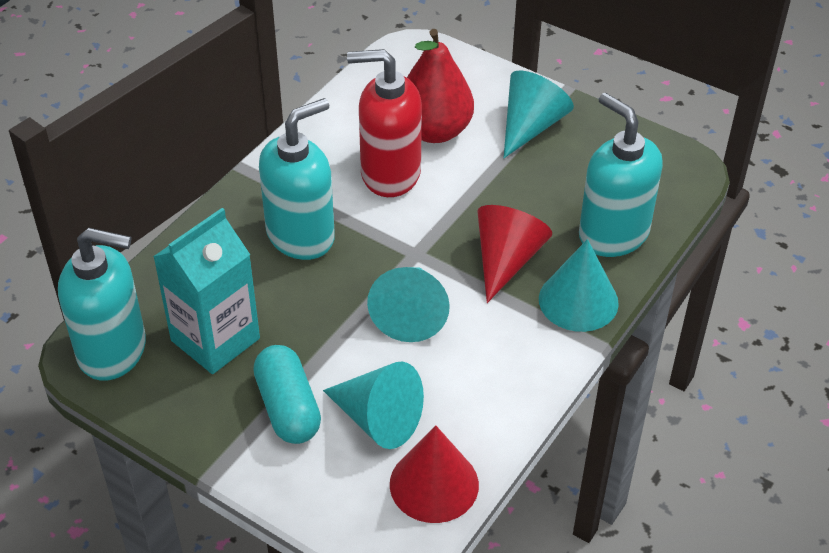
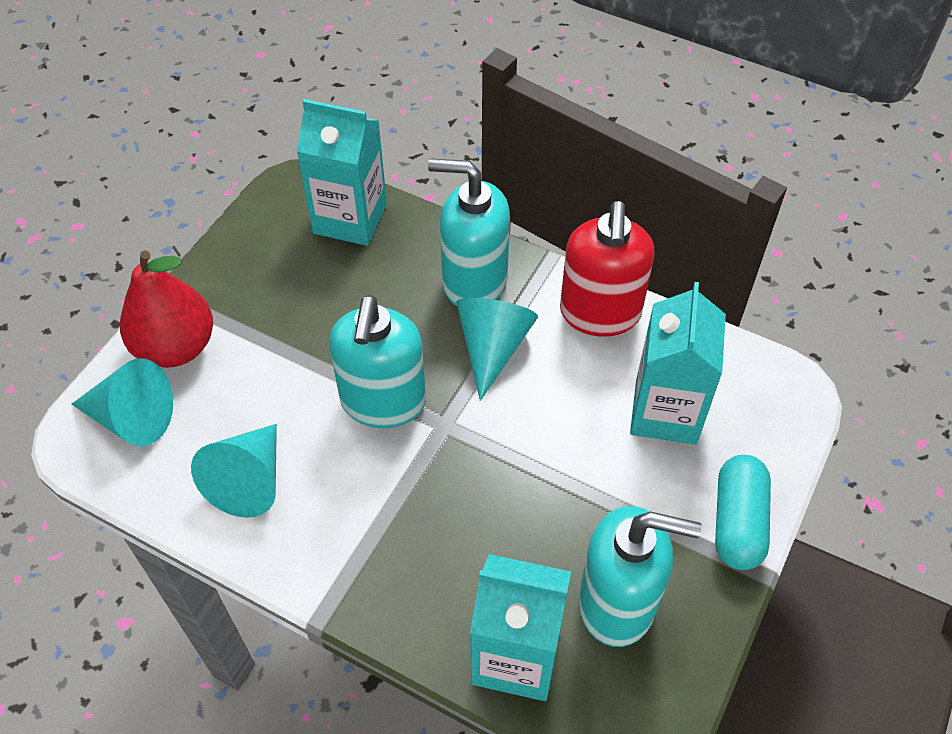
red cone: 2 -> 0
turquoise carton: 1 -> 3
turquoise cone: 4 -> 3

